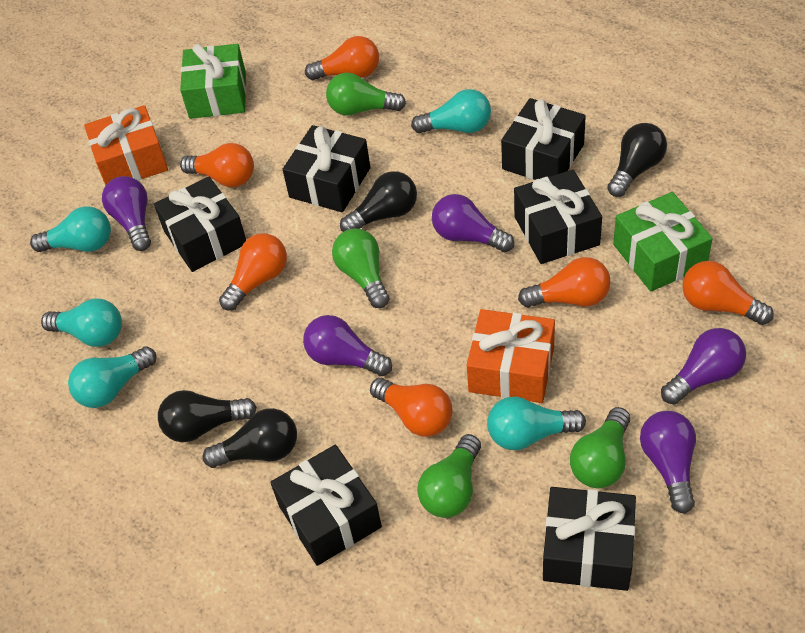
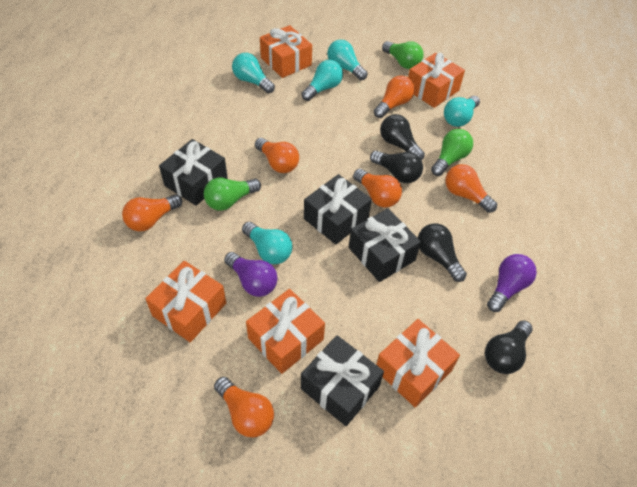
black gift: 6 -> 4
green gift: 2 -> 0
green light bulb: 4 -> 3
orange gift: 2 -> 5
purple light bulb: 5 -> 2

